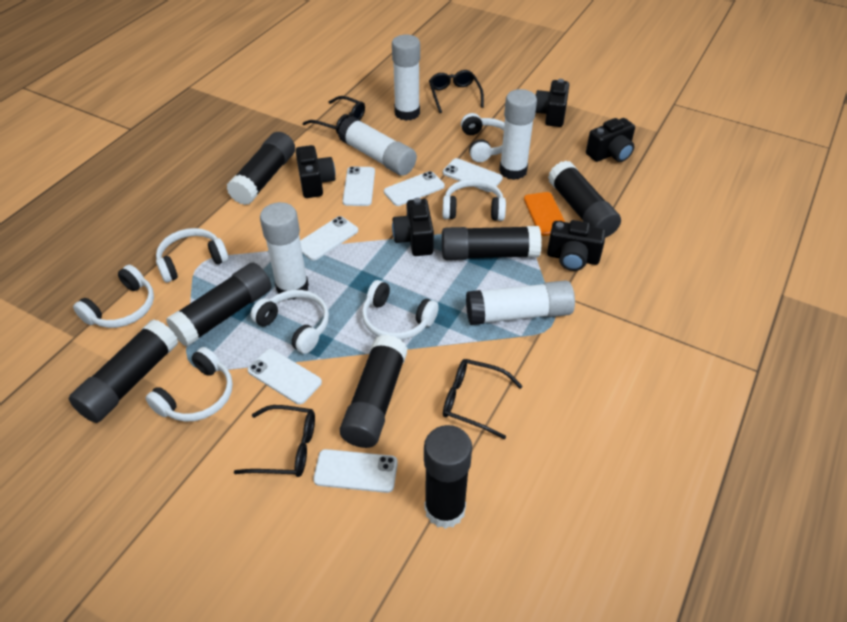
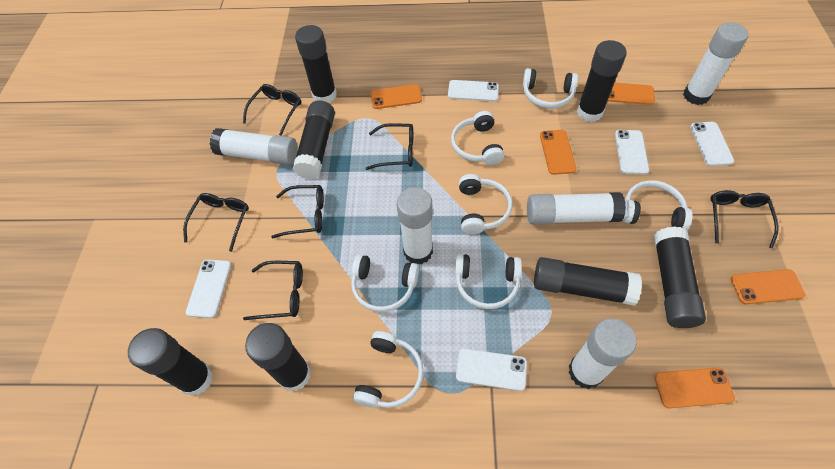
black camera: 5 -> 0
black glasses: 4 -> 6
orange phone: 1 -> 5
white phone: 6 -> 5

